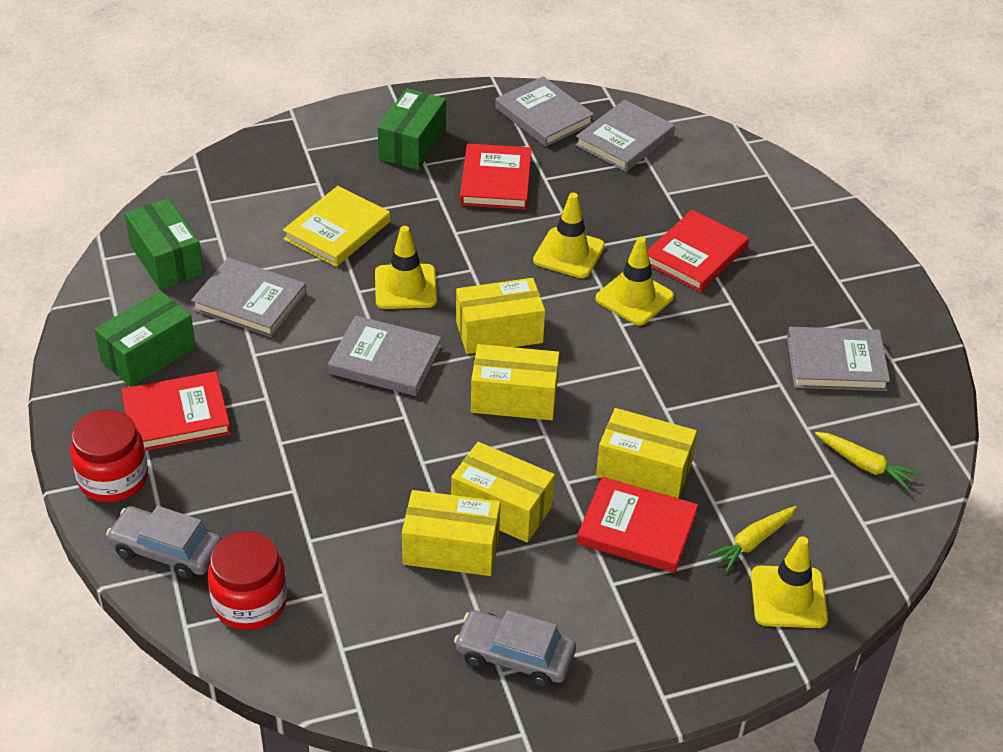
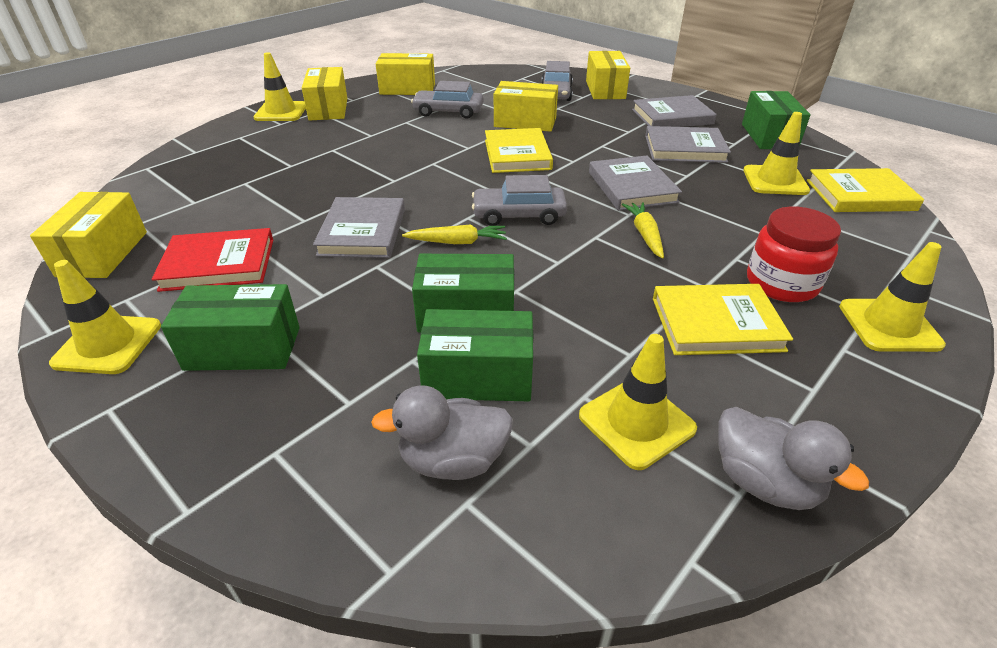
green box: 3 -> 4
grey book: 5 -> 4
grey car: 2 -> 3
grey duck: 0 -> 2
red book: 4 -> 1
red jar: 2 -> 1
yellow book: 1 -> 3
yellow traffic cone: 4 -> 5

